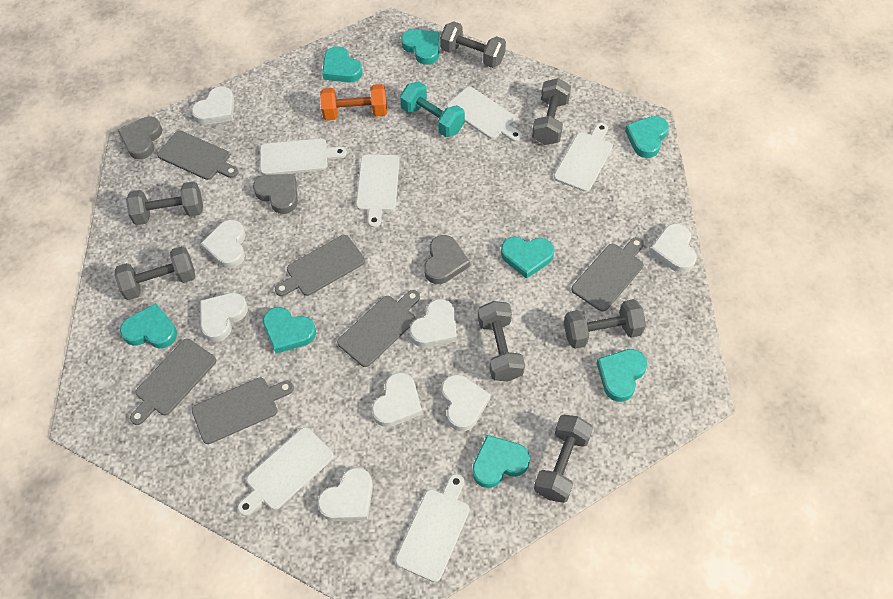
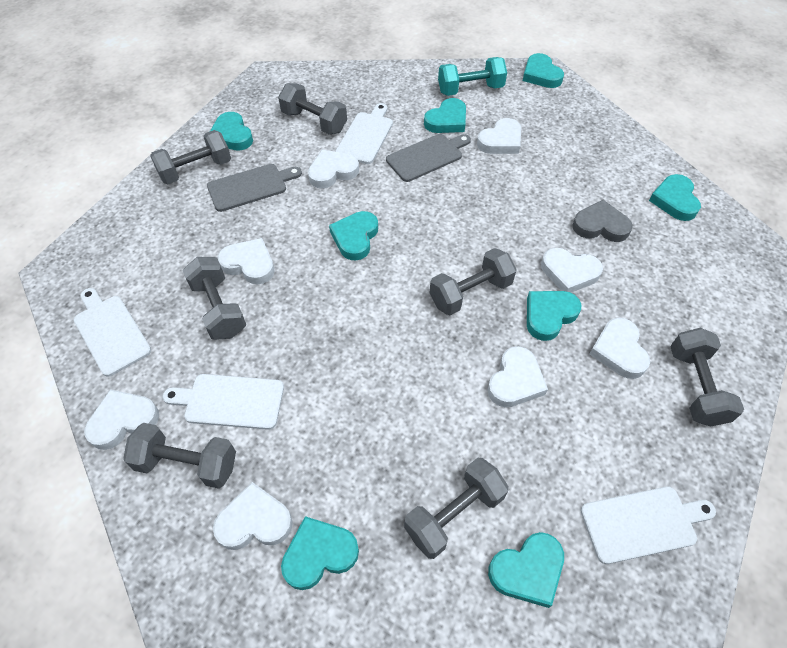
grey cutting board: 6 -> 2
grey heart: 3 -> 1
orange dumbbell: 1 -> 0
white cutting board: 6 -> 4

